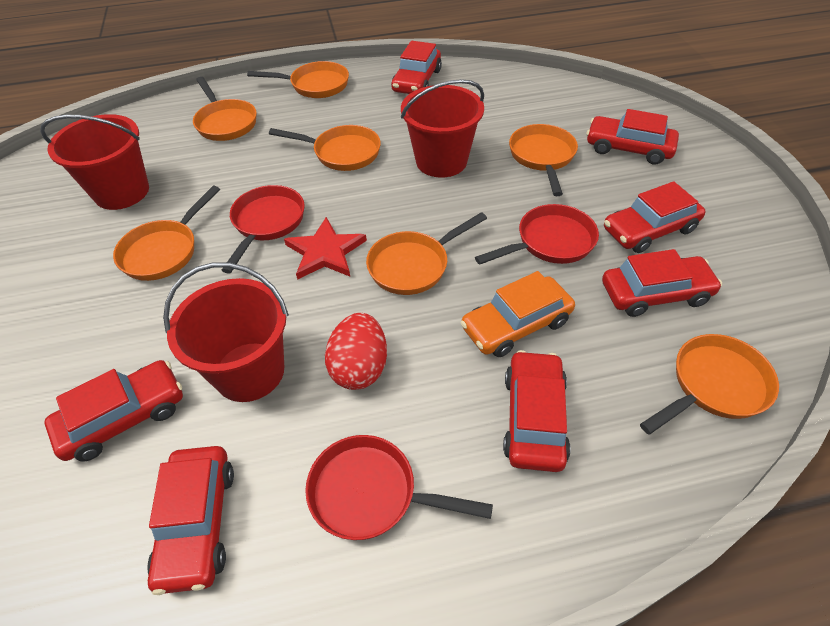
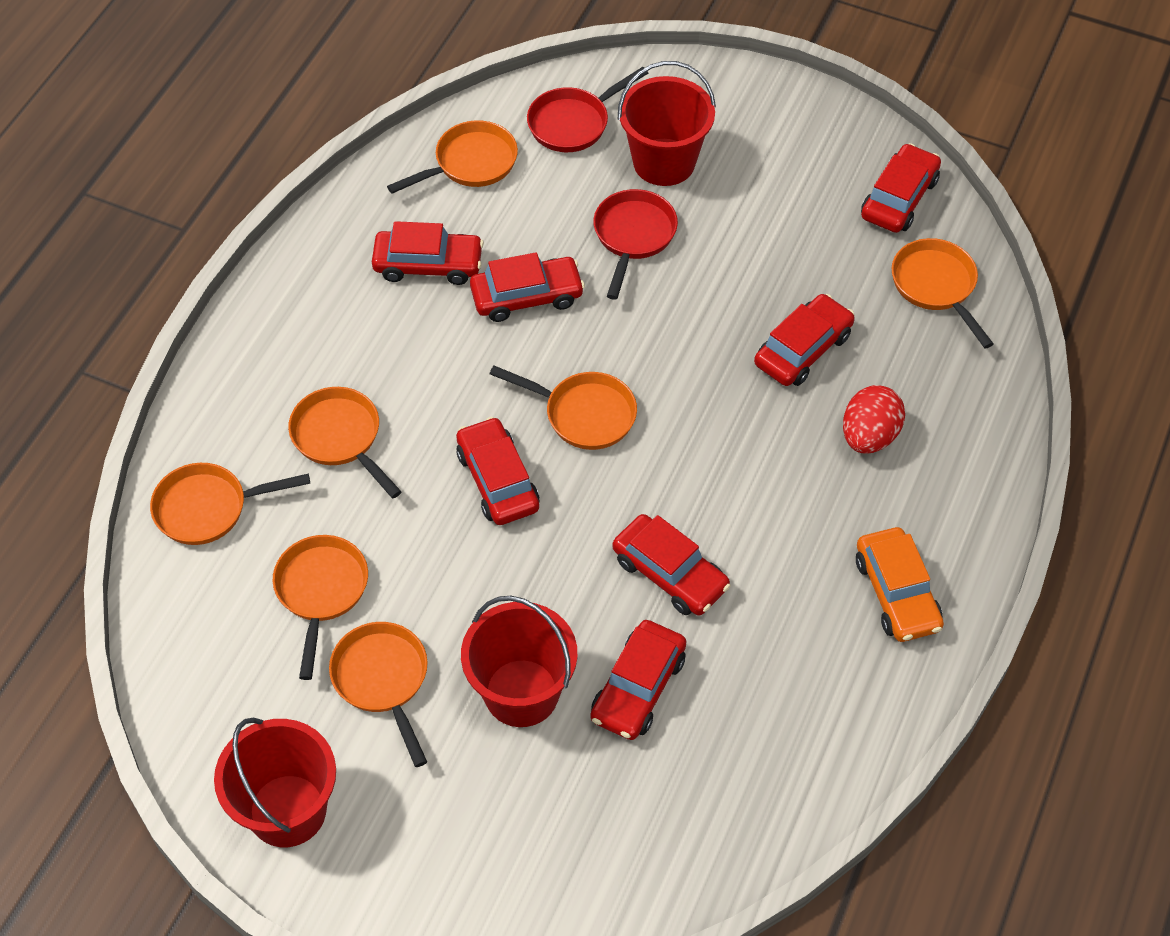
red pan: 3 -> 2
red star: 1 -> 0

